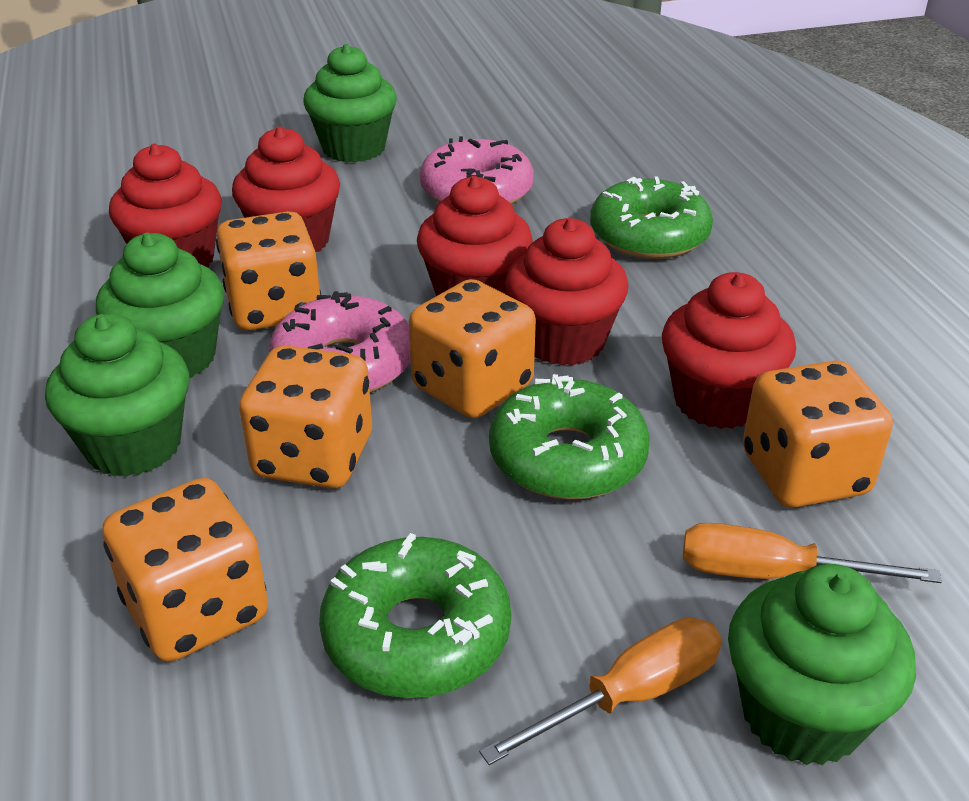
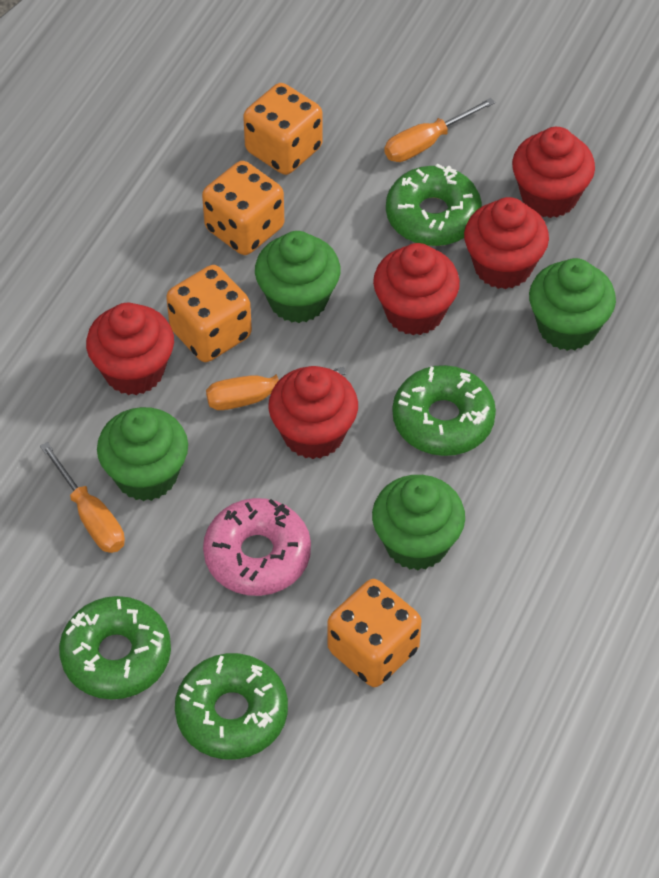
green donut: 3 -> 4
orange dice: 5 -> 4
orange screwdriver: 2 -> 3
pink donut: 2 -> 1

